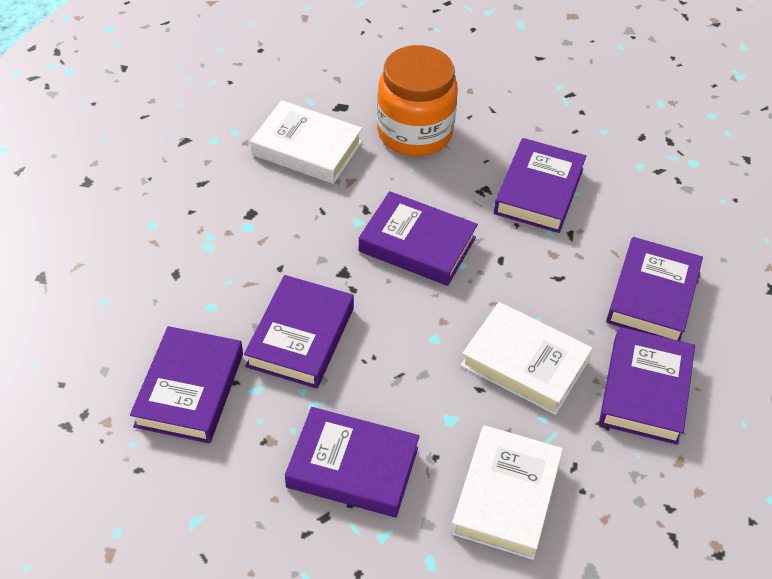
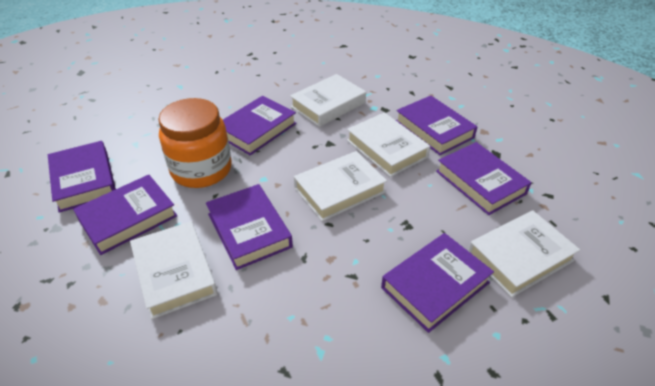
white book: 3 -> 5

